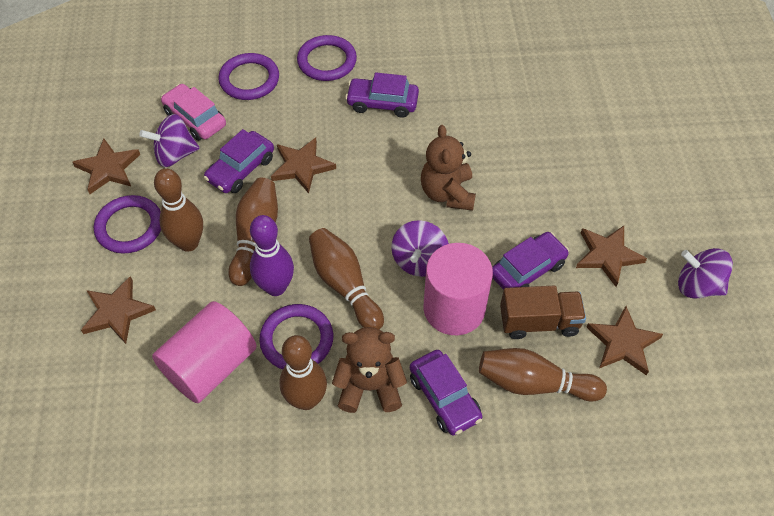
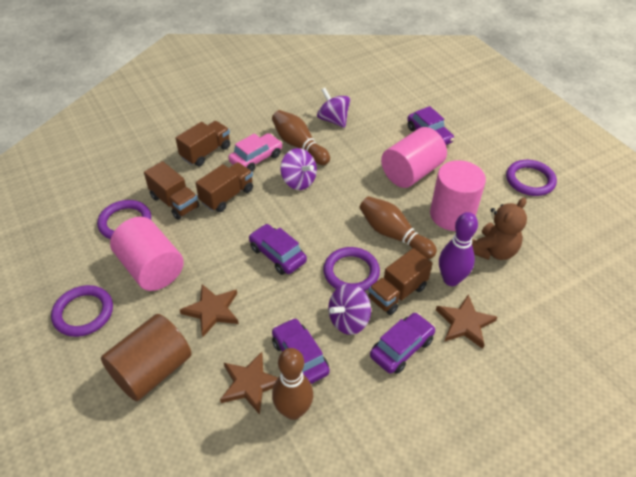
brown bowling pin: 5 -> 3
brown cylinder: 0 -> 1
brown star: 5 -> 3
brown teddy bear: 2 -> 1
brown truck: 1 -> 4
pink cylinder: 2 -> 3

